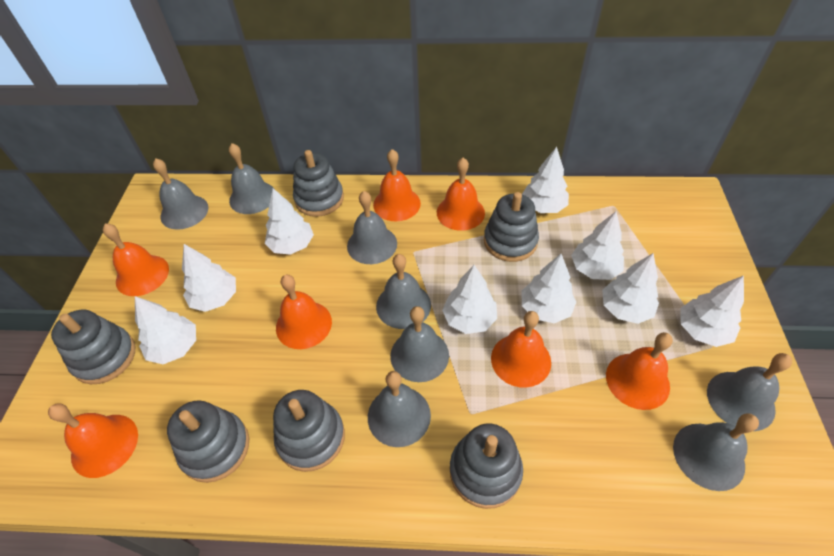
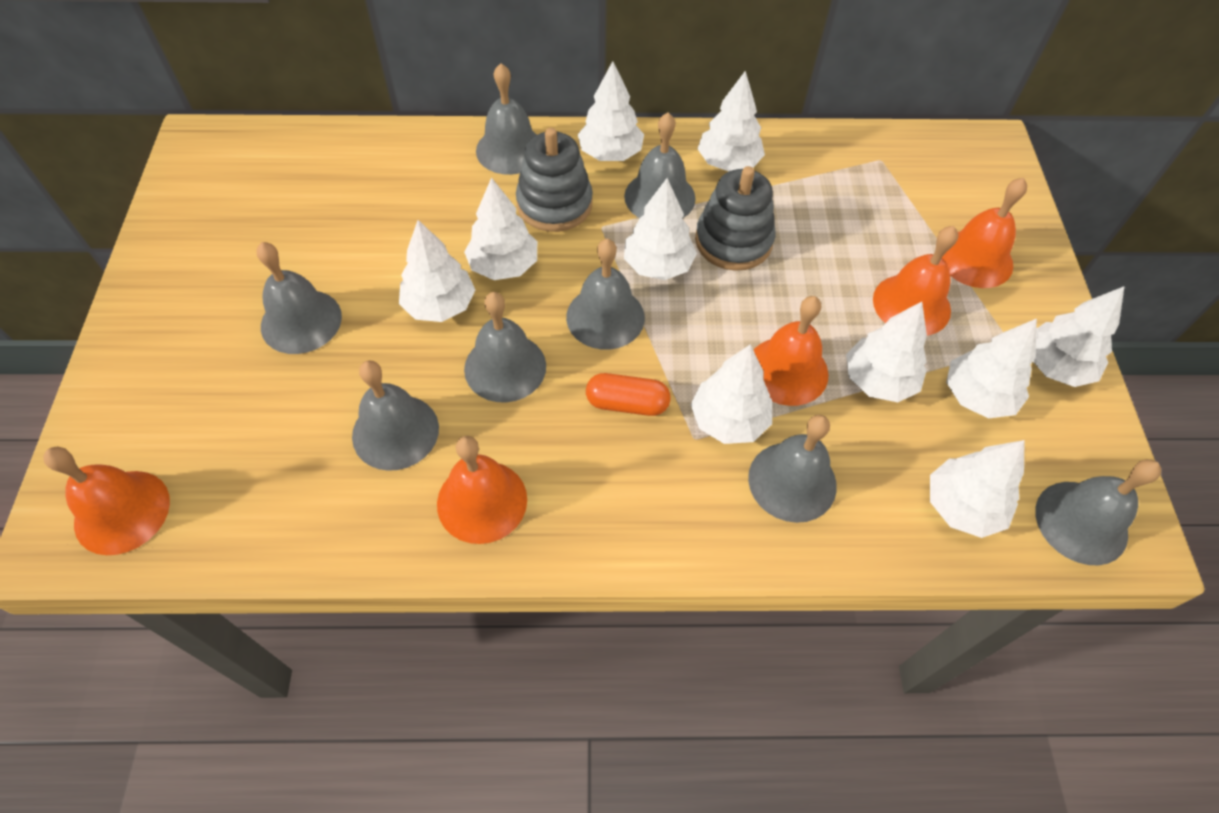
grey stacking toy: 6 -> 2
orange bell: 7 -> 5
orange capsule: 0 -> 1
white tree: 9 -> 10

